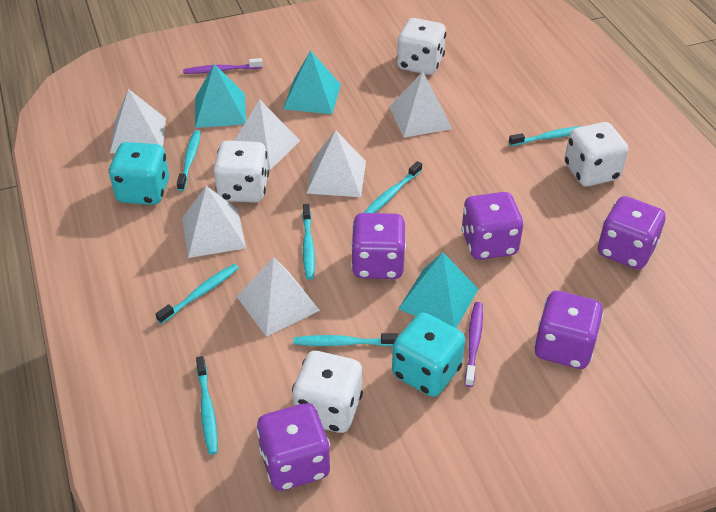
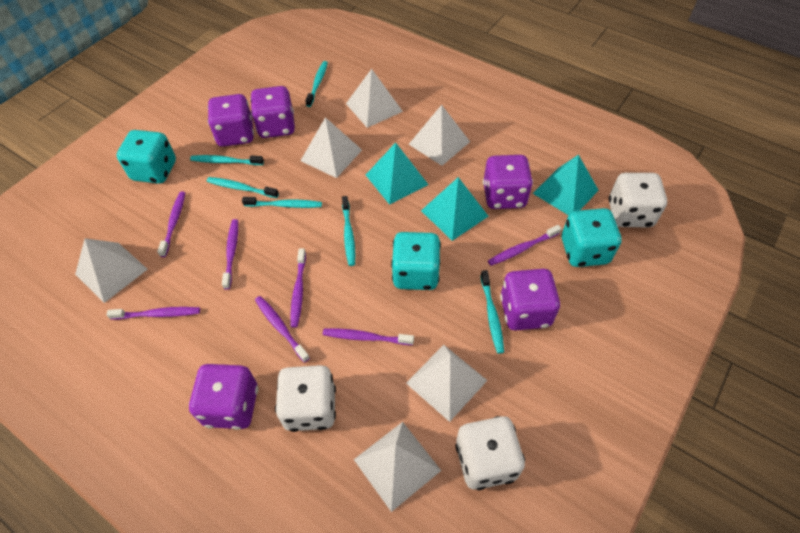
purple toothbrush: 2 -> 7
turquoise dice: 2 -> 3
turquoise toothbrush: 7 -> 6
white dice: 4 -> 3

